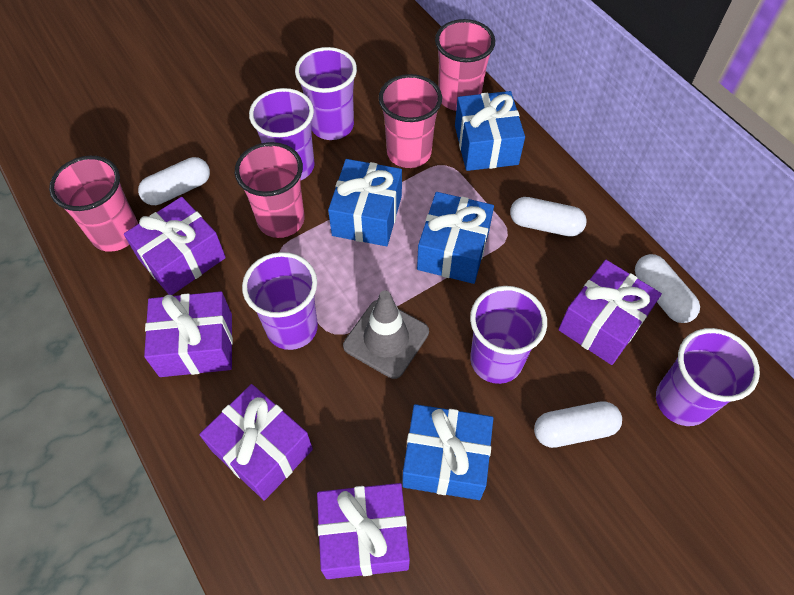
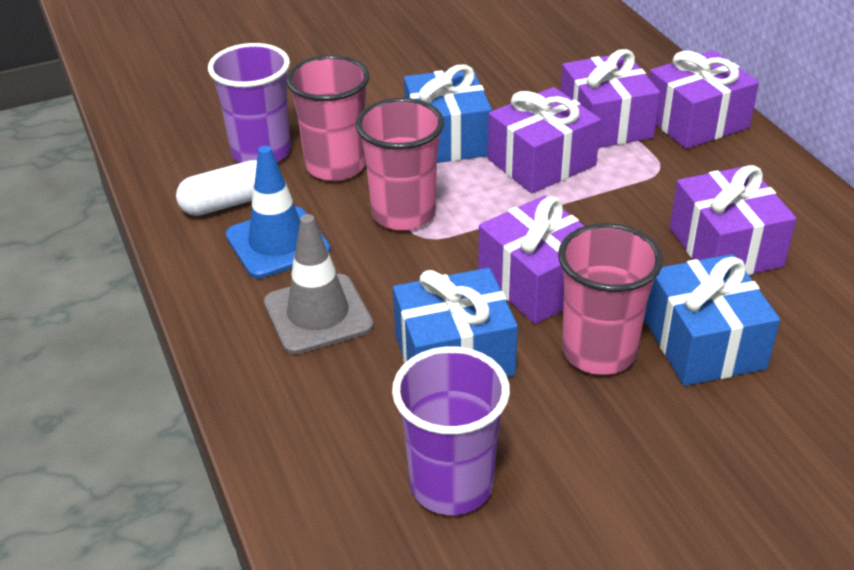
blue gift: 4 -> 3
blue traffic cone: 0 -> 1
pink cup: 4 -> 3
purple cup: 5 -> 2
white capsule: 4 -> 1

